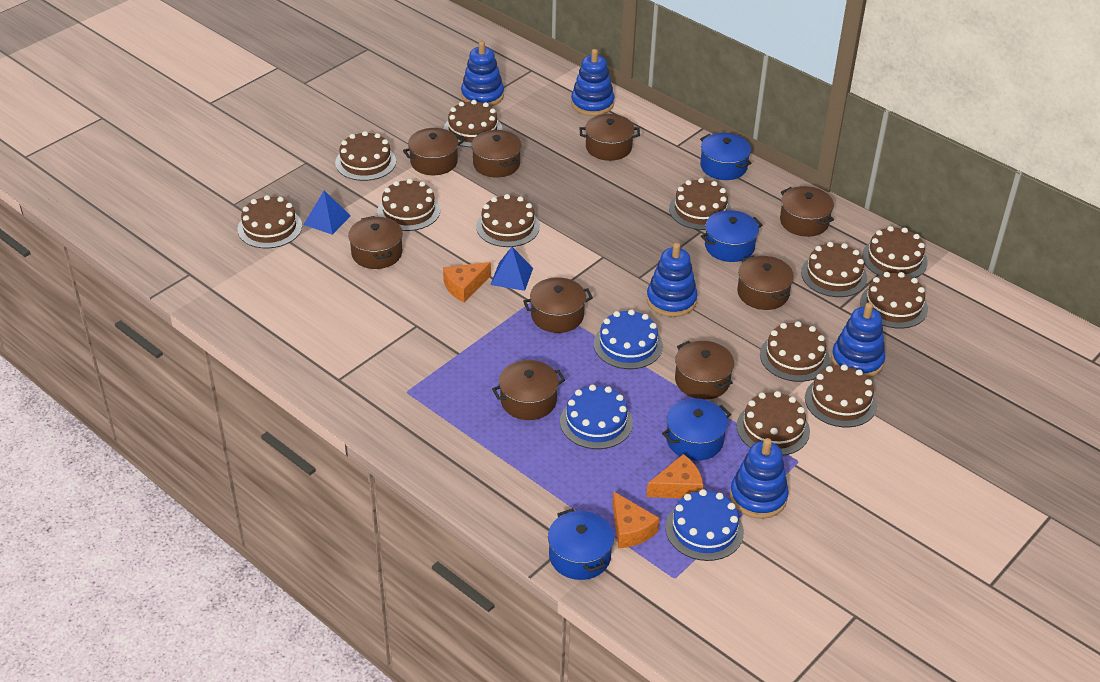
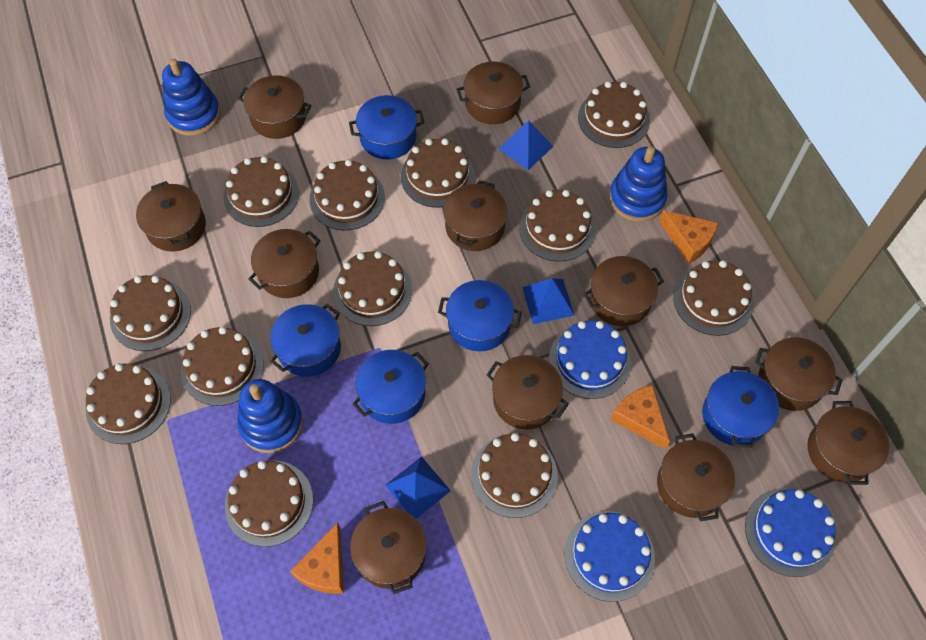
blue pot: 4 -> 5
blue pyramid: 2 -> 3
blue stacking toy: 5 -> 3
brown pot: 9 -> 11

